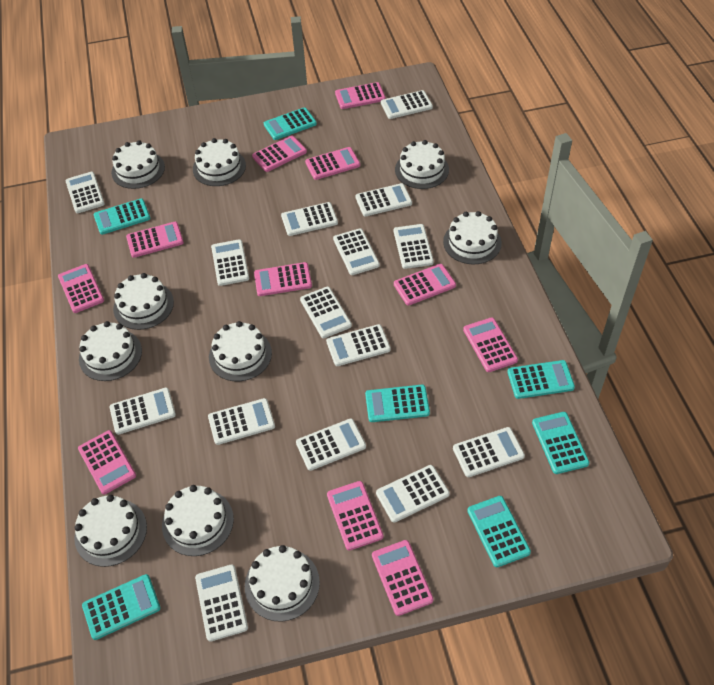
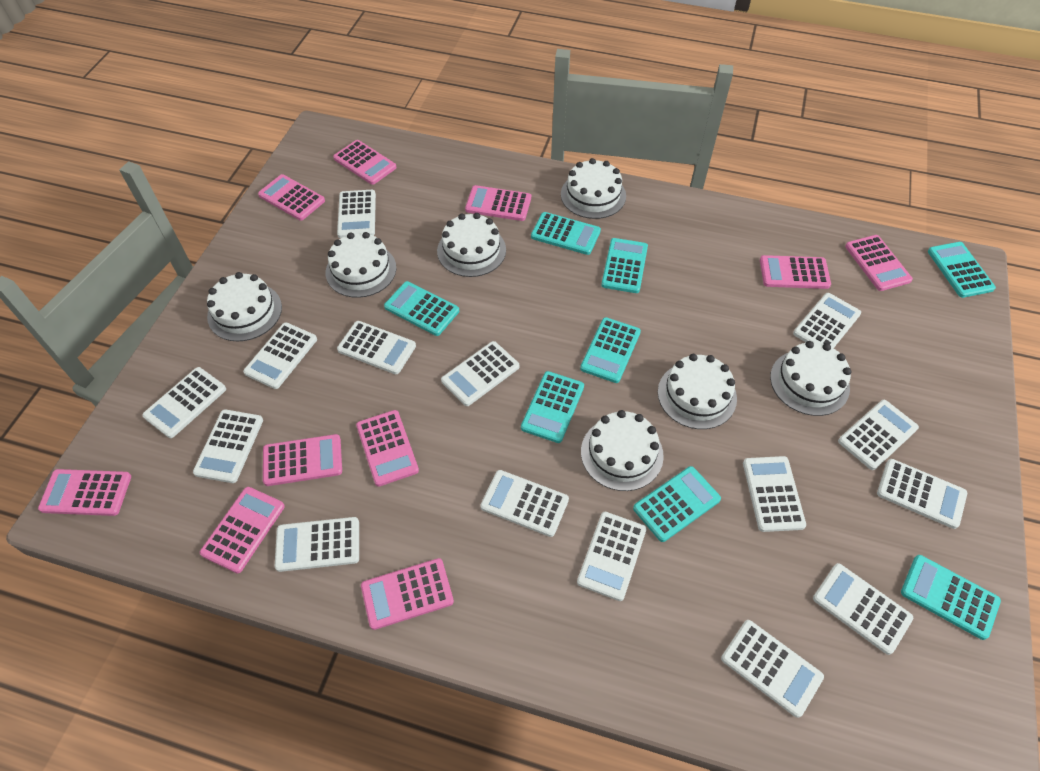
pink calculator: 11 -> 10
turquoise calculator: 7 -> 8
white cake: 10 -> 7

